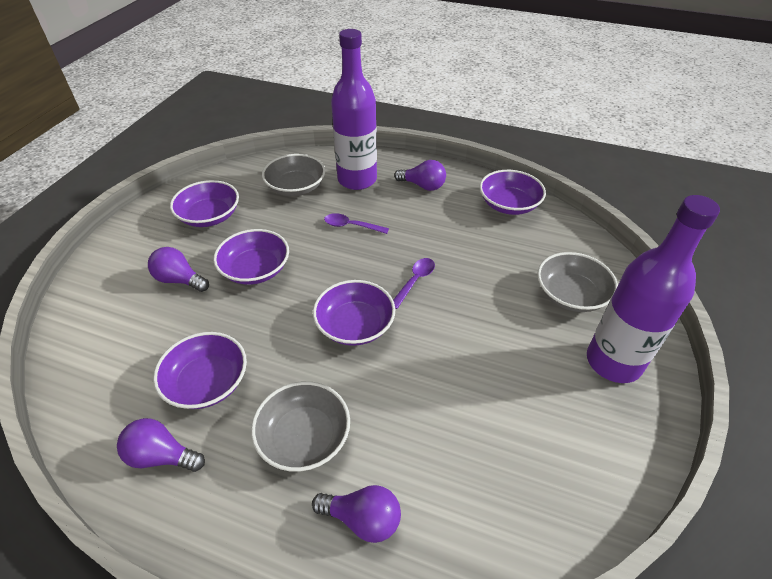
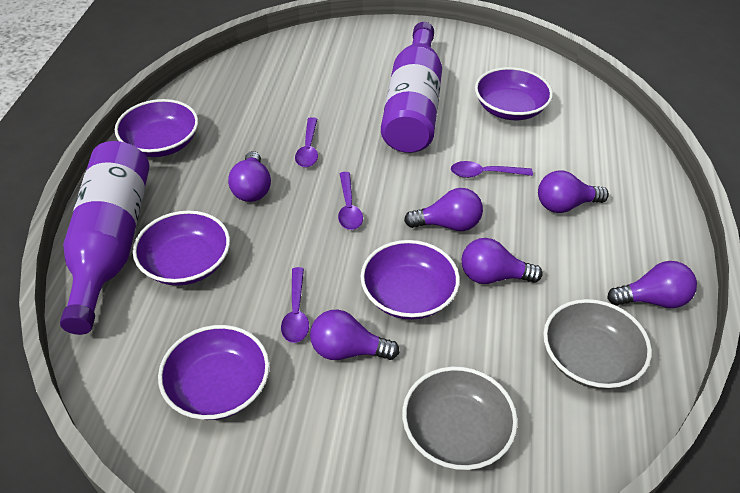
grey bowl: 3 -> 2
purple light bulb: 4 -> 6
purple spoon: 2 -> 4

